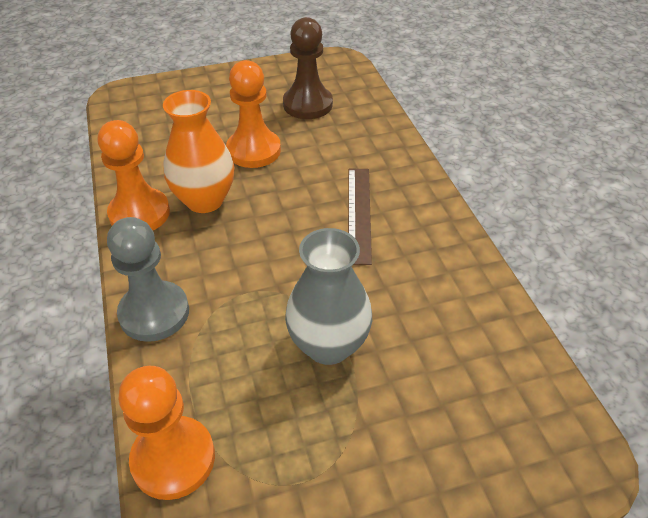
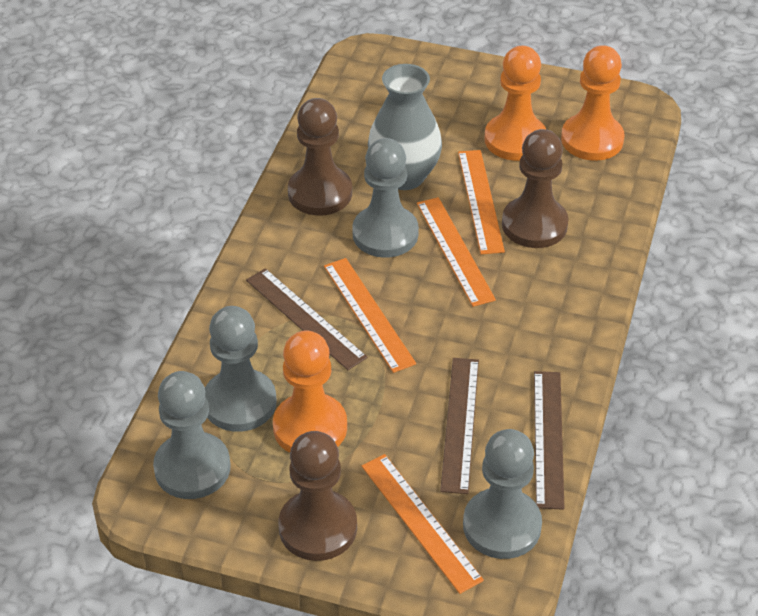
brown pawn: 1 -> 3
brown ruler: 1 -> 3
grey pawn: 1 -> 4
orange ruler: 0 -> 4
orange vase: 1 -> 0

